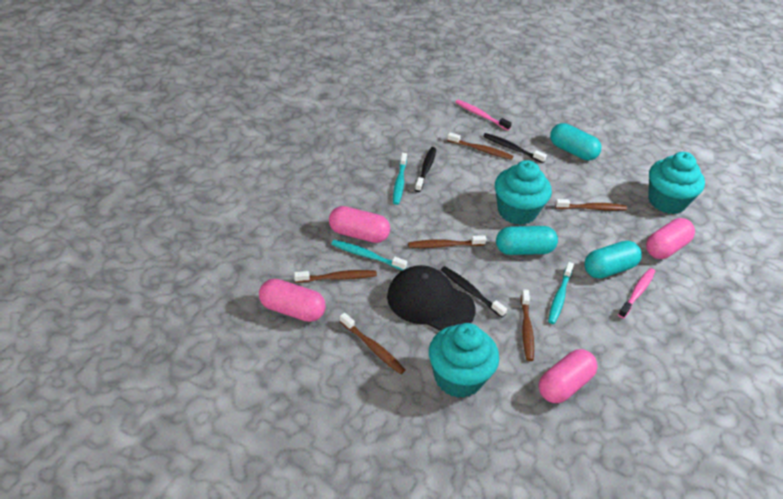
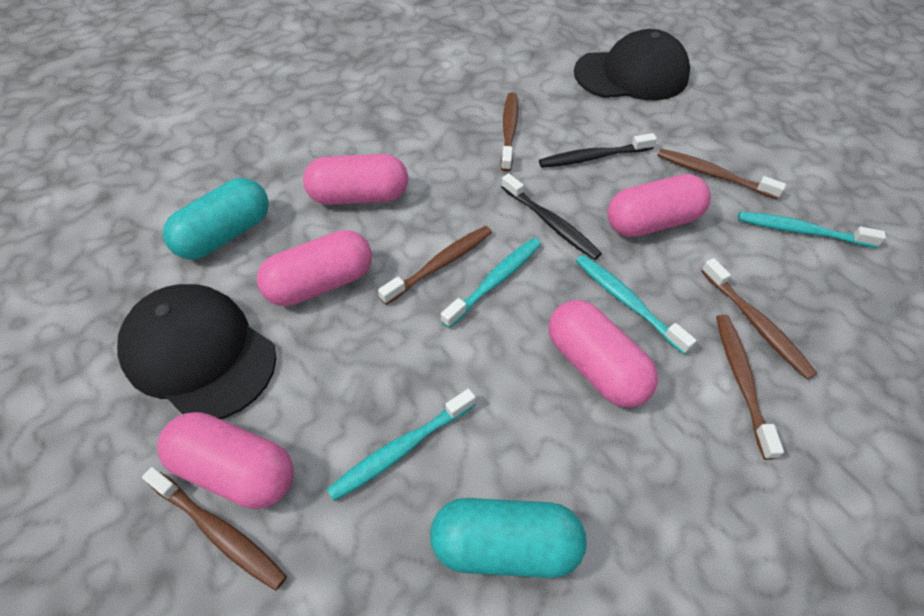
black cap: 1 -> 2
black toothbrush: 3 -> 2
pink capsule: 4 -> 5
pink toothbrush: 2 -> 0
turquoise capsule: 3 -> 2
turquoise cupcake: 3 -> 0
turquoise toothbrush: 3 -> 4

